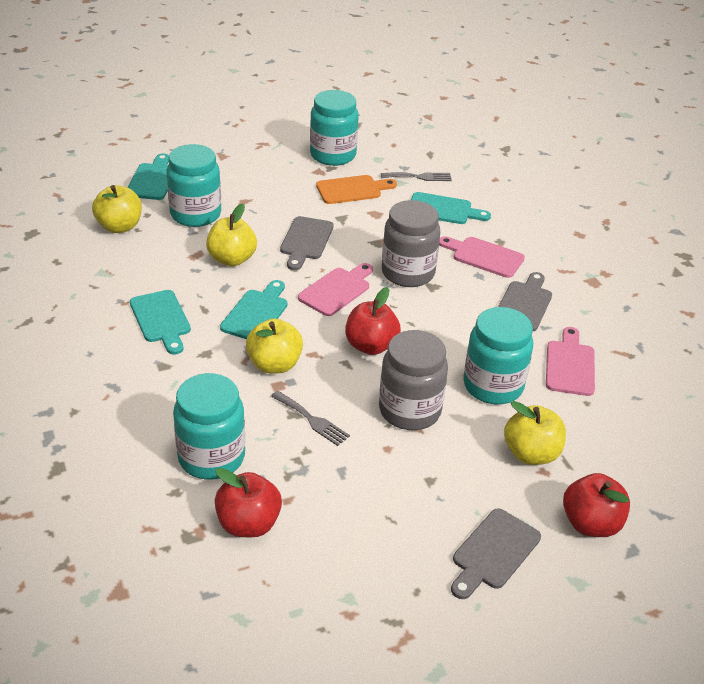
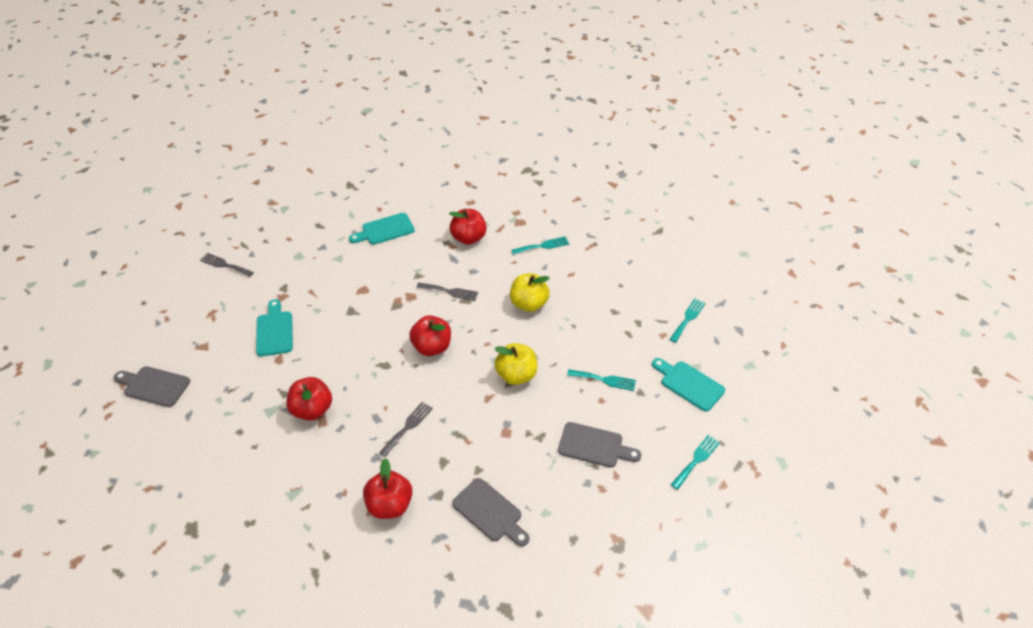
grey fork: 2 -> 3
grey jar: 2 -> 0
orange cutting board: 1 -> 0
pink cutting board: 3 -> 0
red apple: 3 -> 4
turquoise cutting board: 4 -> 3
turquoise fork: 0 -> 4
turquoise jar: 4 -> 0
yellow apple: 4 -> 2

